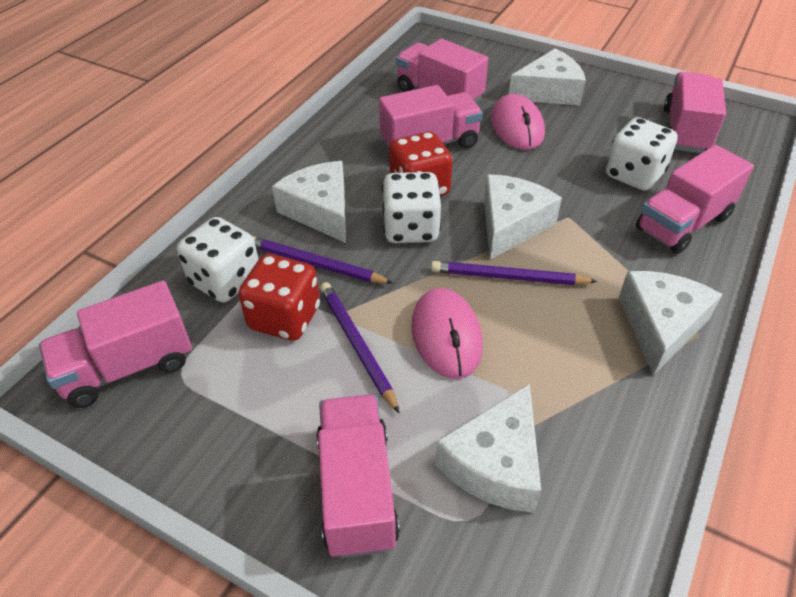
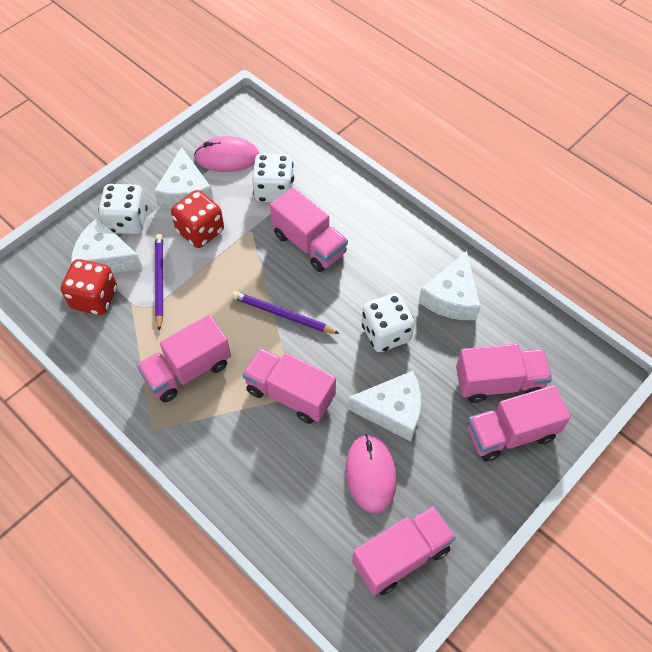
purple pencil: 3 -> 2
white cheese: 5 -> 4

